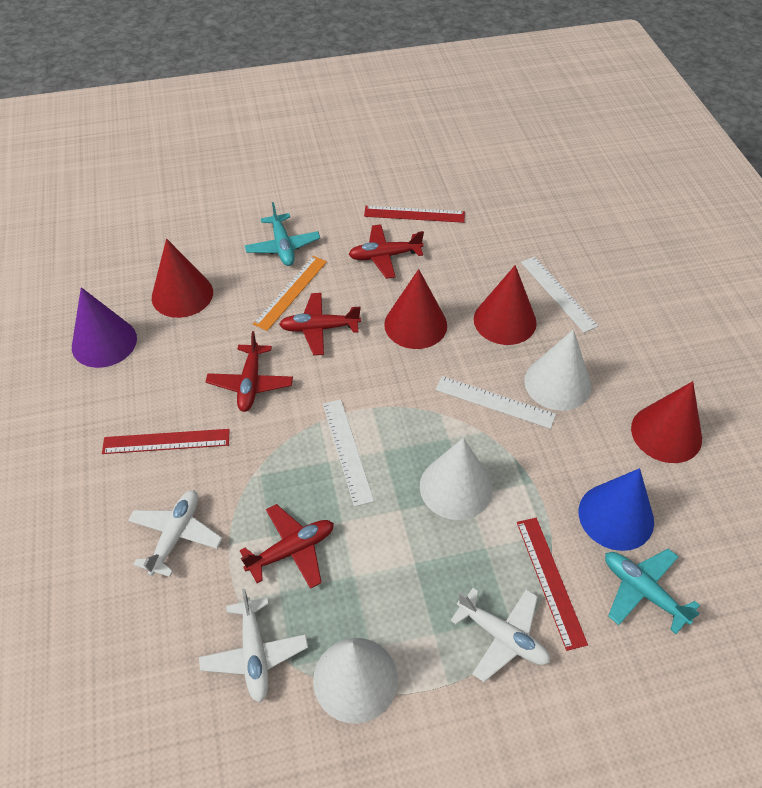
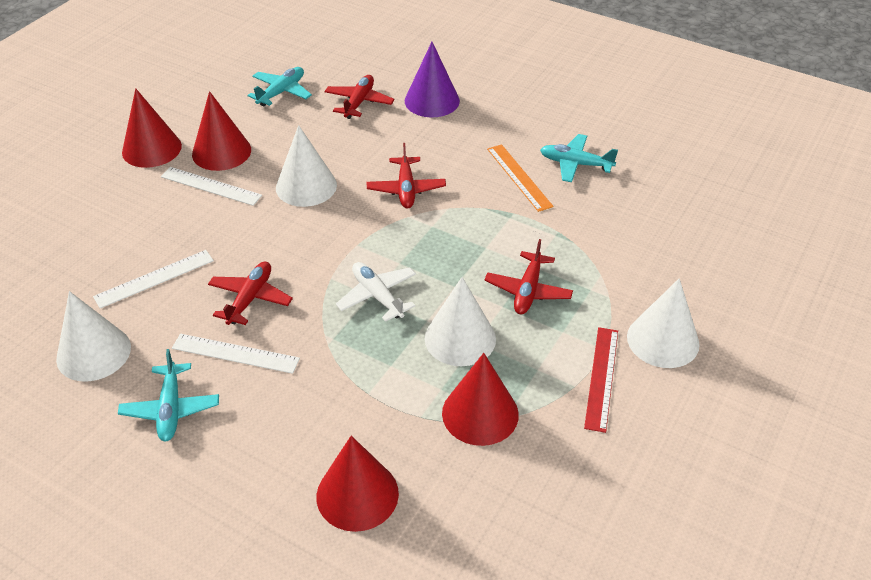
blue cone: 1 -> 0
red ruler: 3 -> 1
turquoise plane: 2 -> 3
white cone: 3 -> 4
white plane: 3 -> 1

